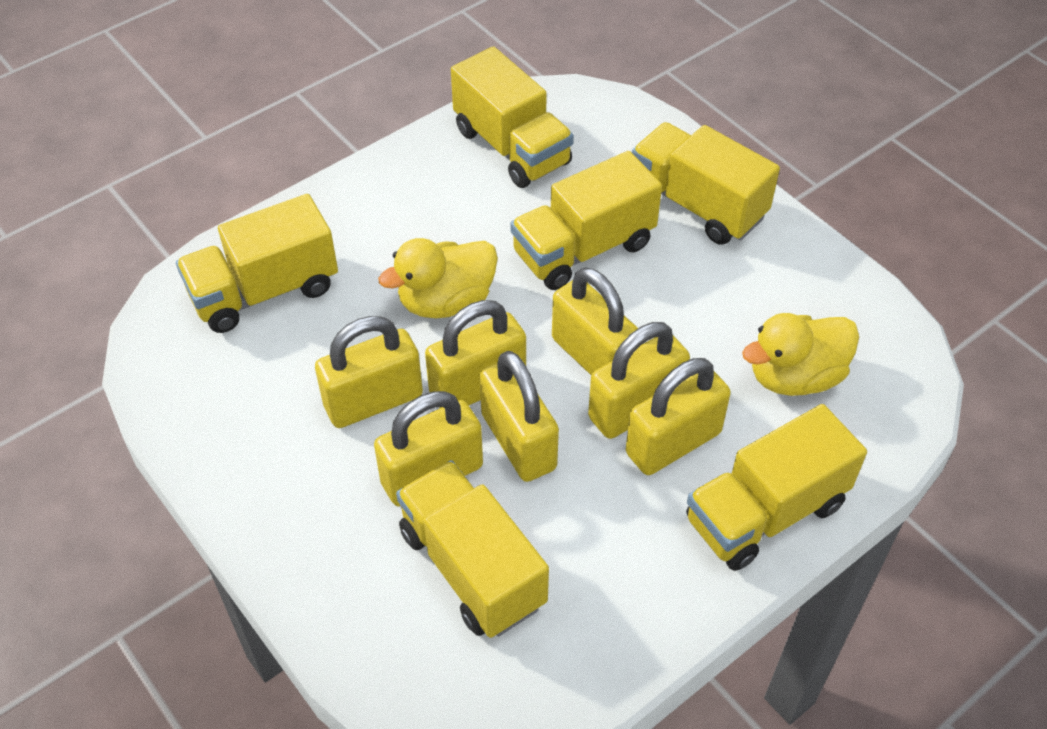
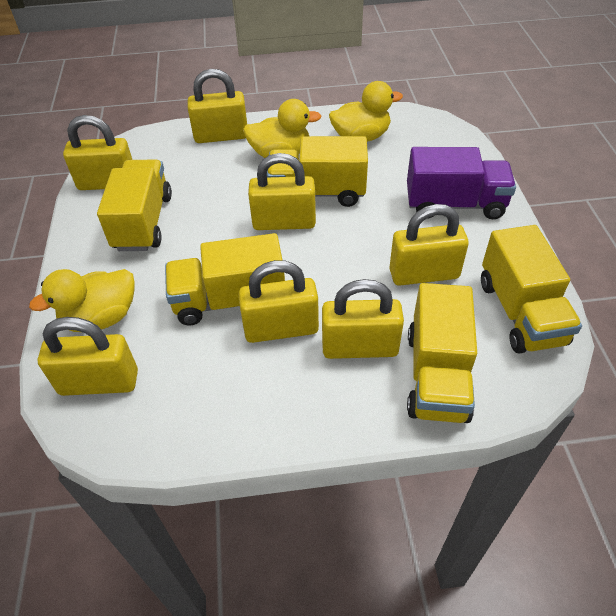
purple truck: 0 -> 1
yellow duck: 2 -> 3
yellow truck: 6 -> 5

